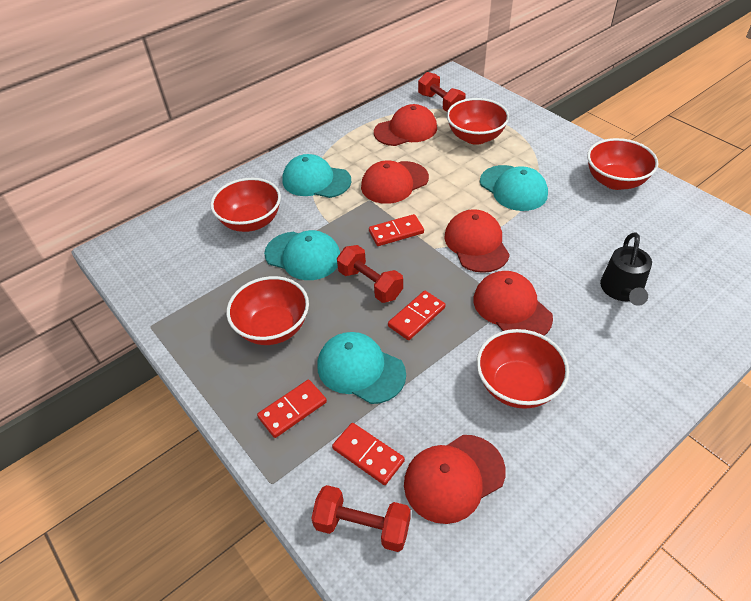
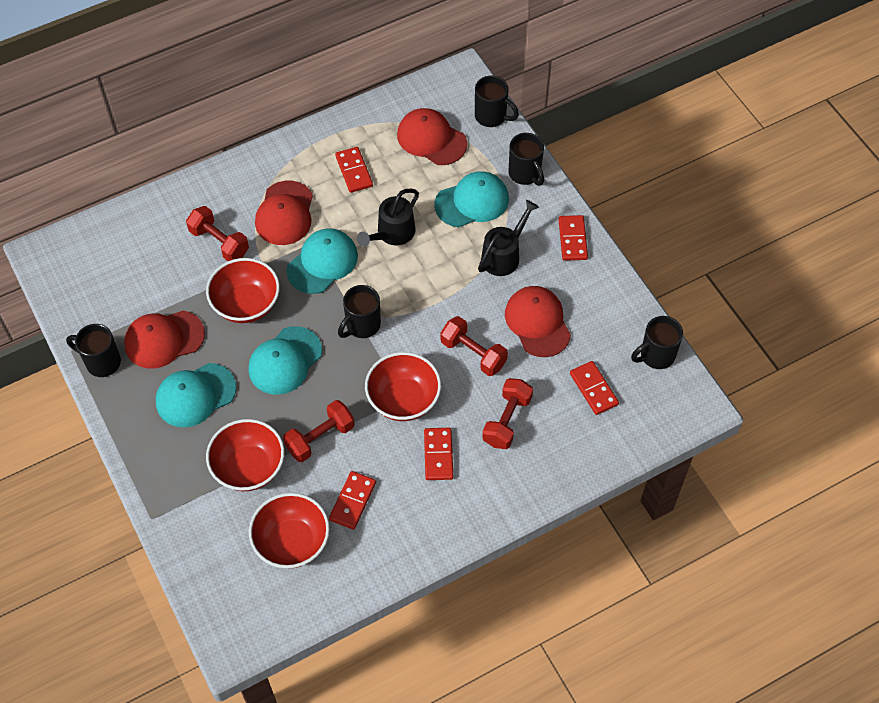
black mug: 0 -> 5
black watering can: 1 -> 2
red bowl: 5 -> 4
red cap: 5 -> 4
red domino: 4 -> 5
red dumbbell: 3 -> 4

